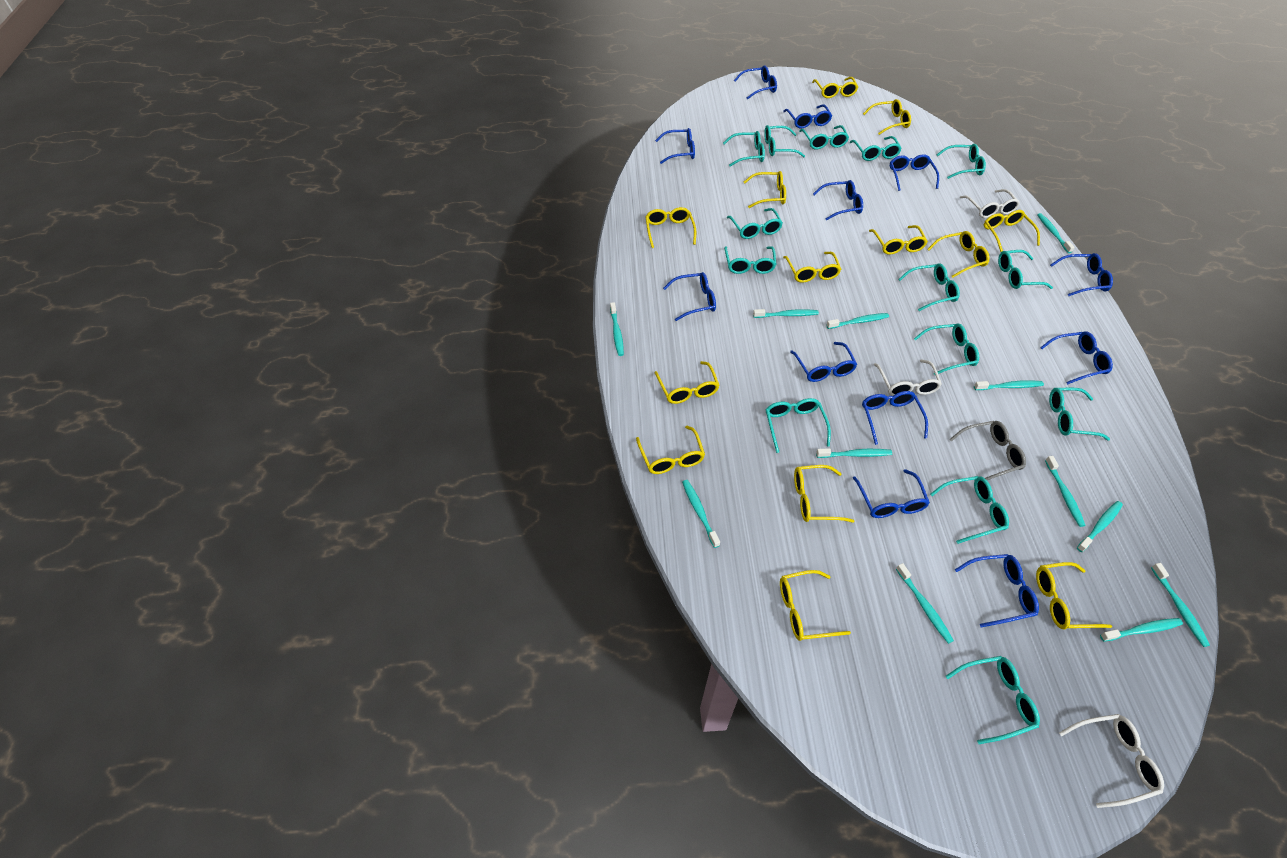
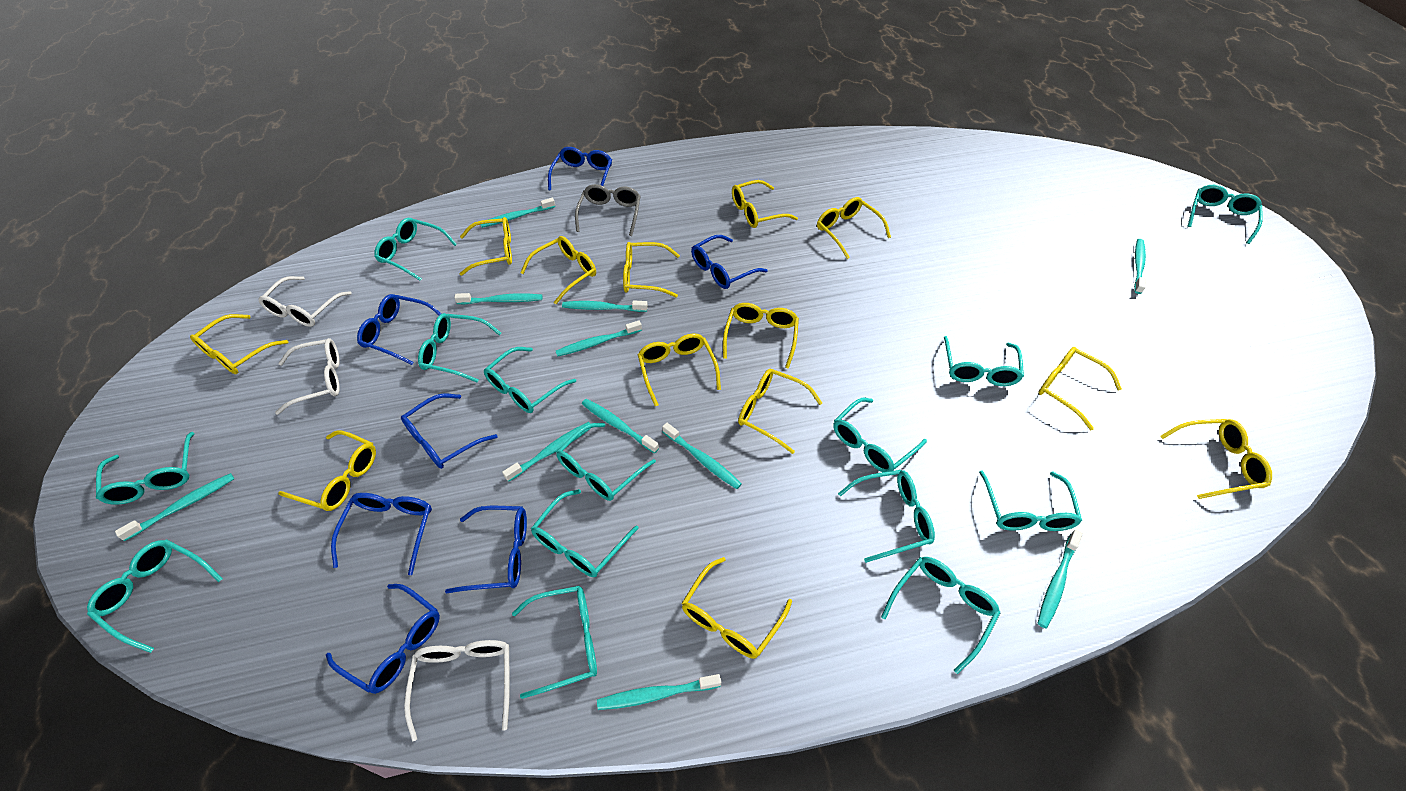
blue glasses: 12 -> 7
turquoise toothbrush: 12 -> 11

